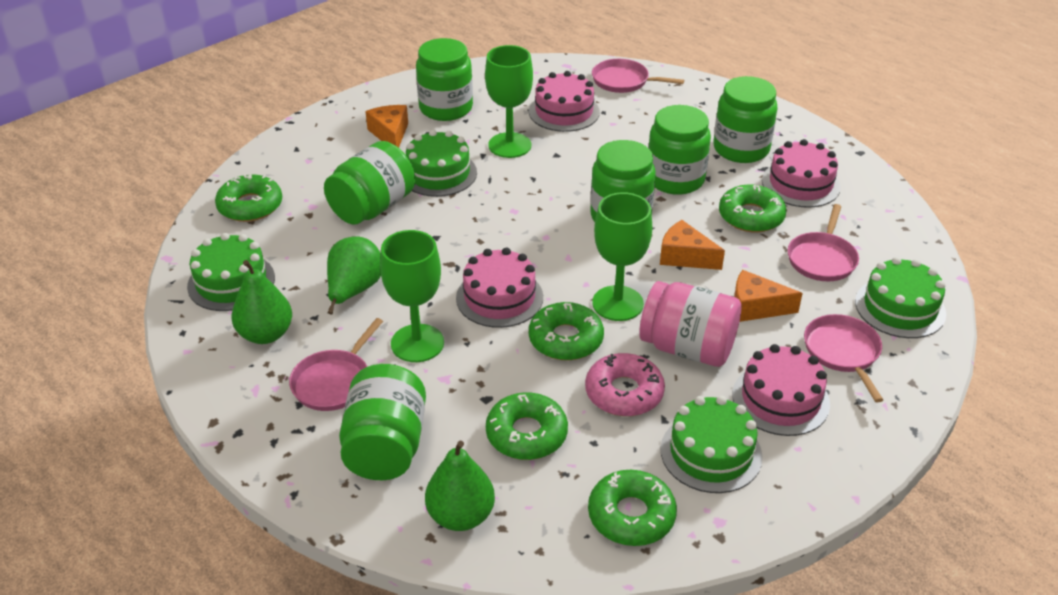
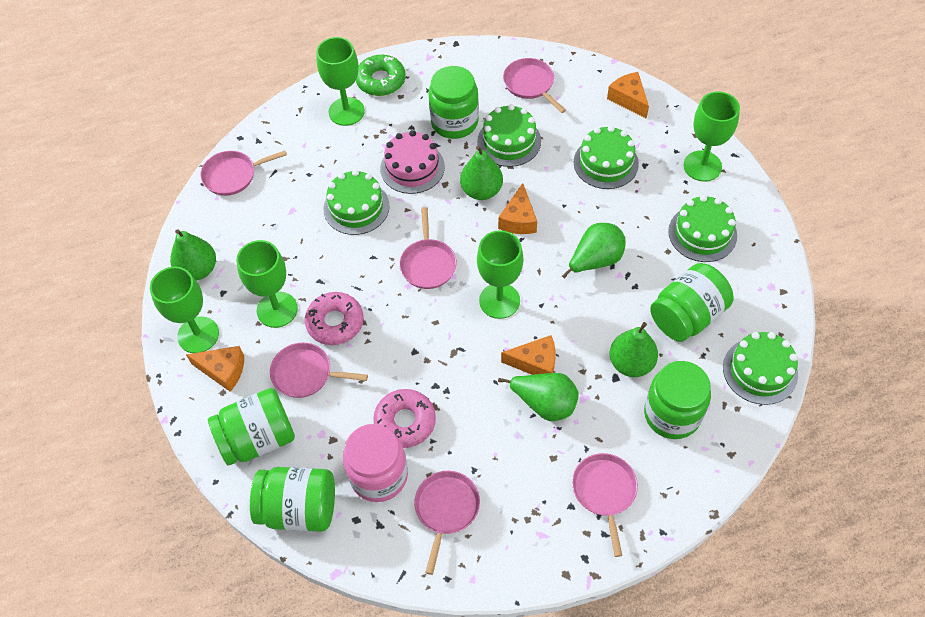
green cake: 4 -> 5
green donut: 5 -> 1
green goblet: 3 -> 5
green jar: 6 -> 5
green pear: 3 -> 5
orange cheese: 3 -> 4
pink cake: 4 -> 1
pink donut: 1 -> 2
pink pan: 4 -> 6

